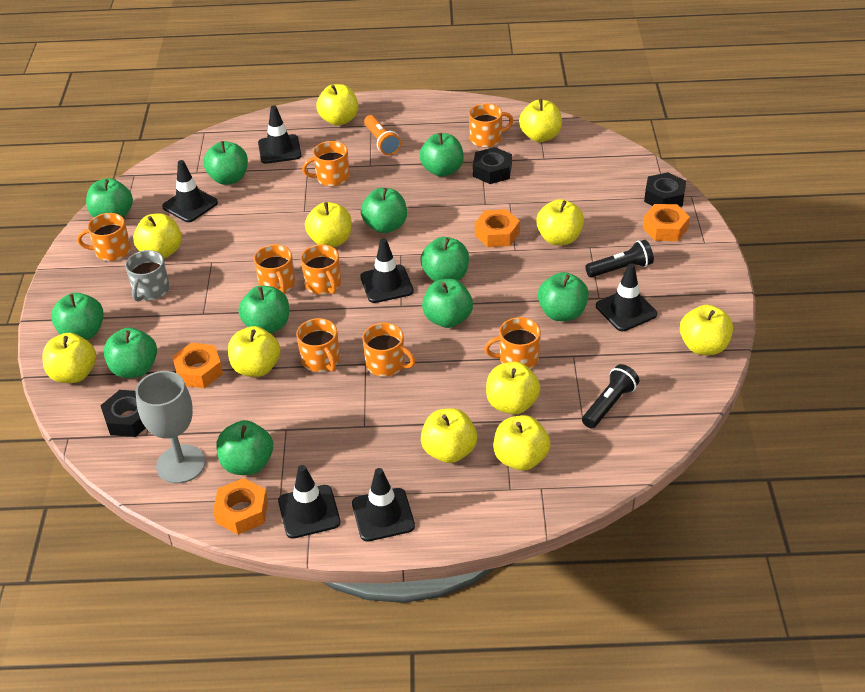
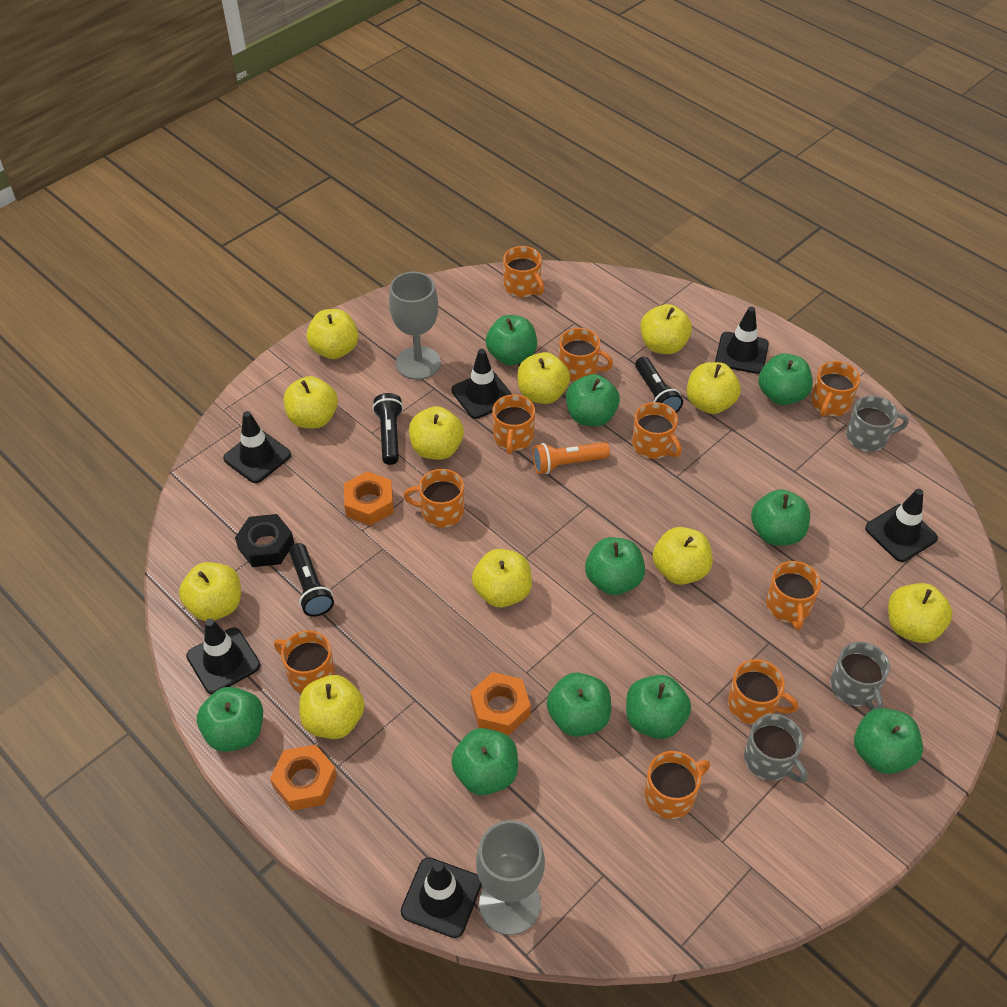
black flashlight: 2 -> 3
black nut: 3 -> 1
green apple: 11 -> 10
grey goblet: 1 -> 2
grey mug: 1 -> 3
orange mug: 8 -> 10
orange nut: 4 -> 3

